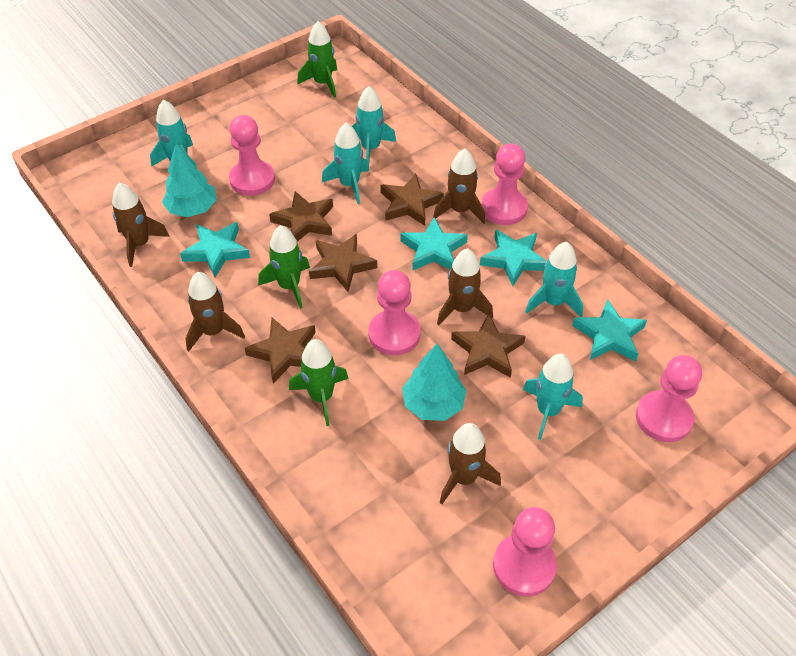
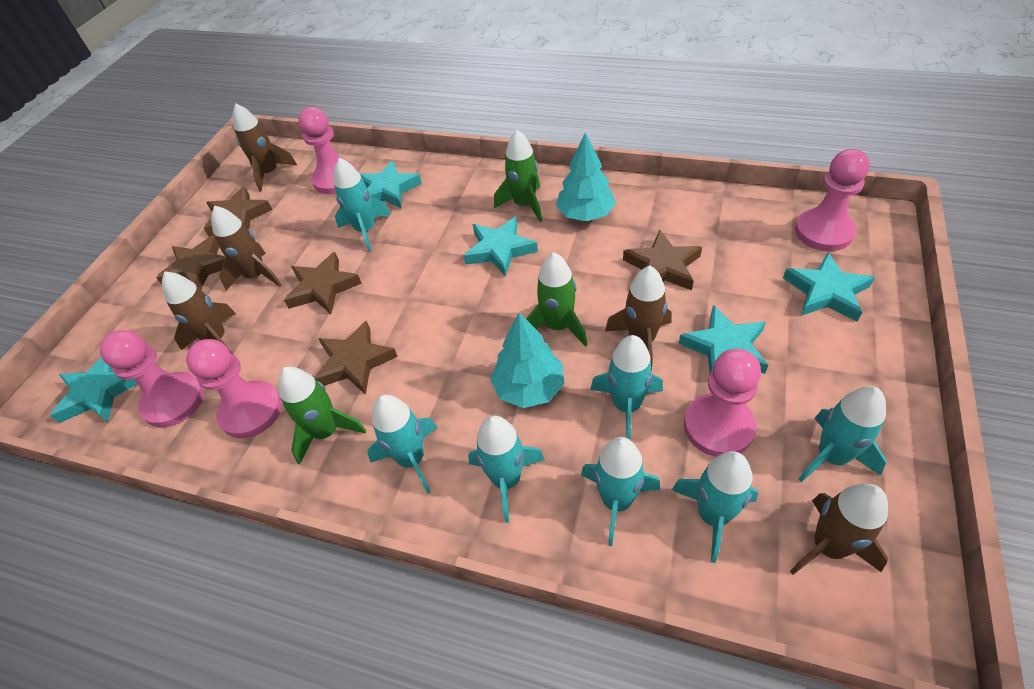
turquoise rocket: 5 -> 7
turquoise star: 4 -> 5

